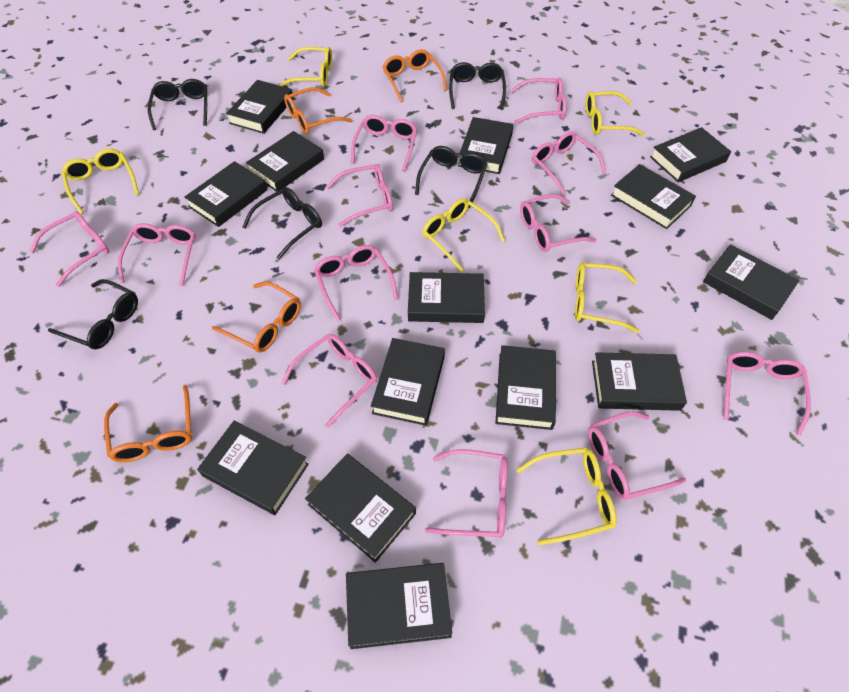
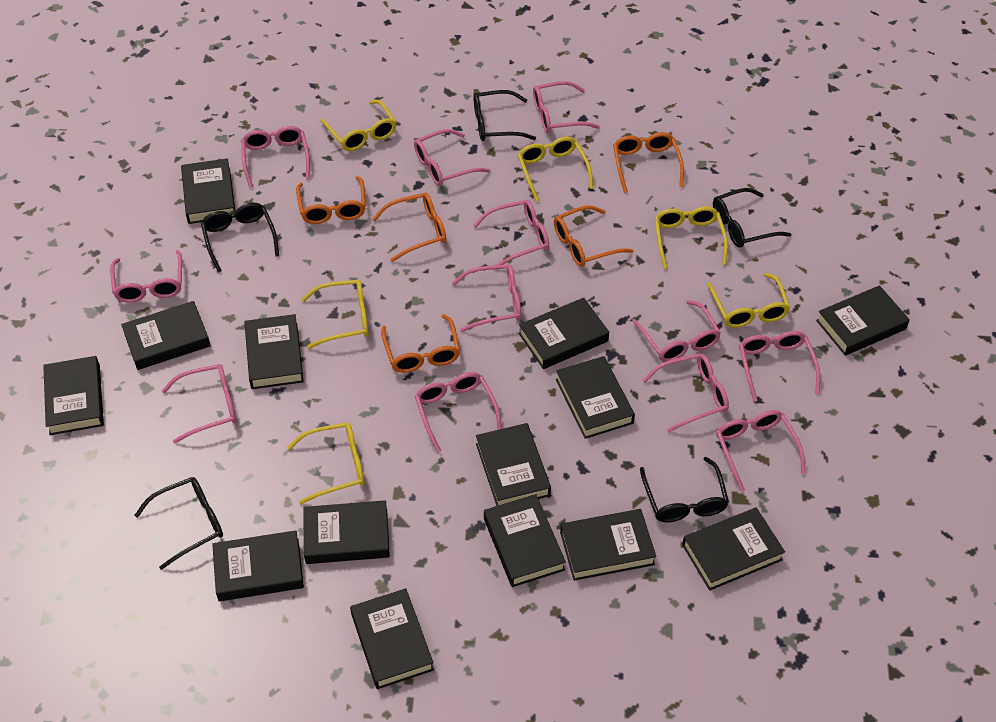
orange glasses: 4 -> 5

